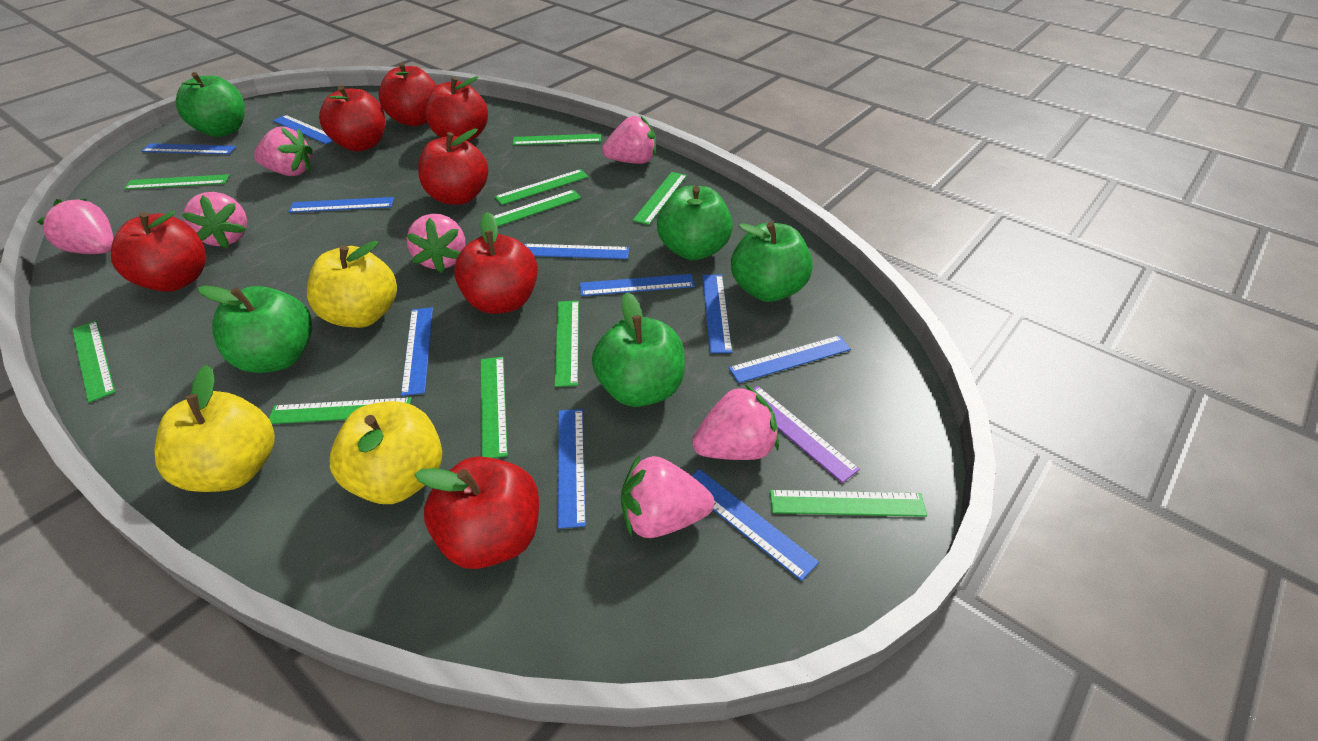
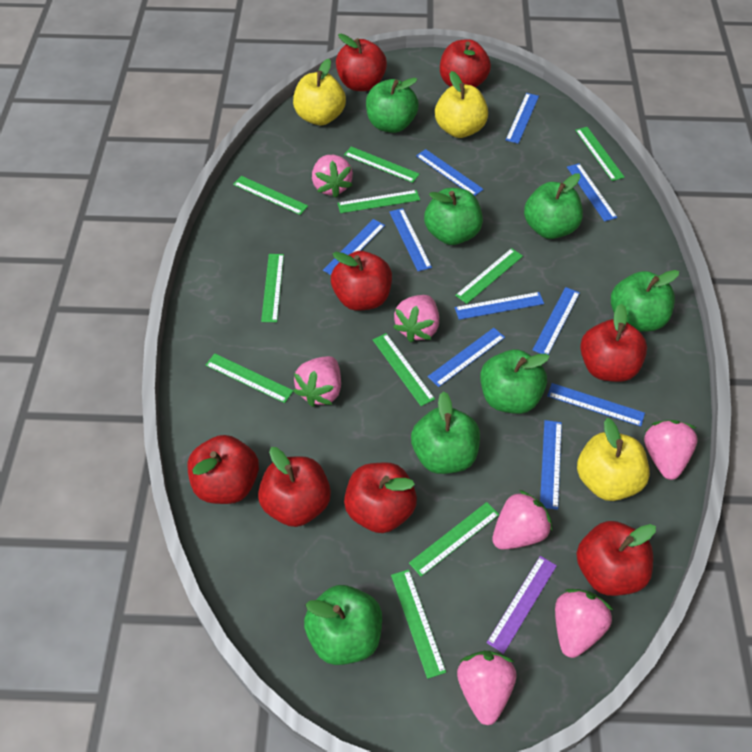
green apple: 5 -> 7
red apple: 7 -> 8

